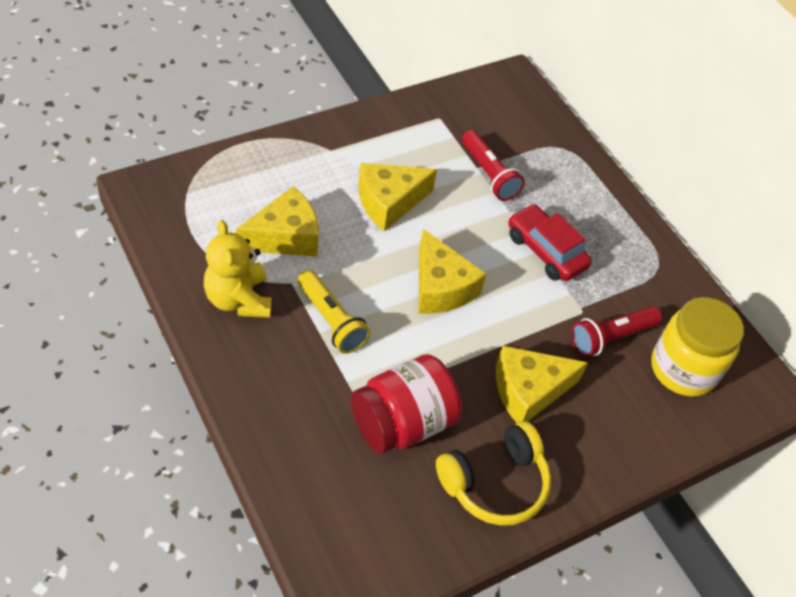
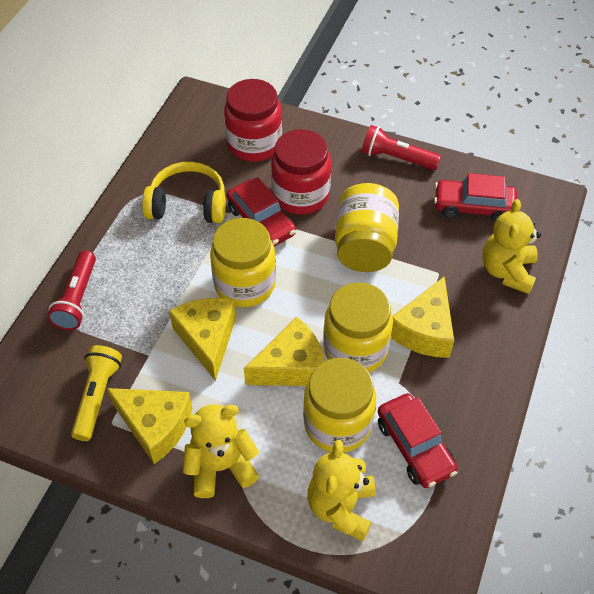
red car: 1 -> 3
red jar: 1 -> 2
yellow jar: 1 -> 4
yellow teddy bear: 1 -> 3

